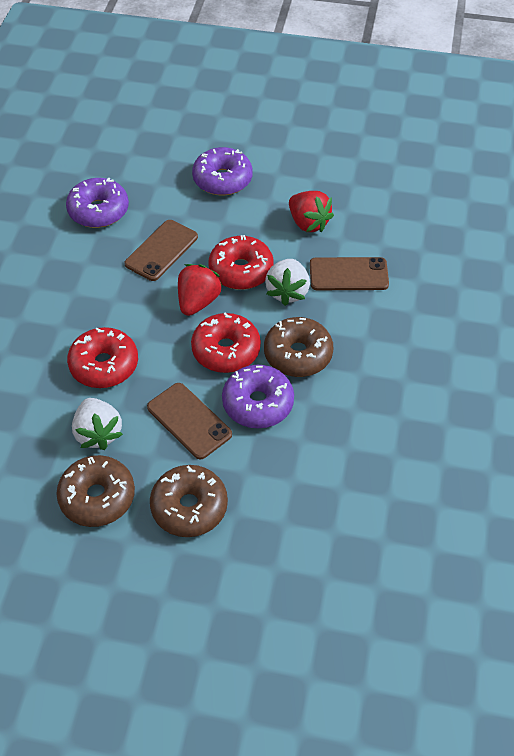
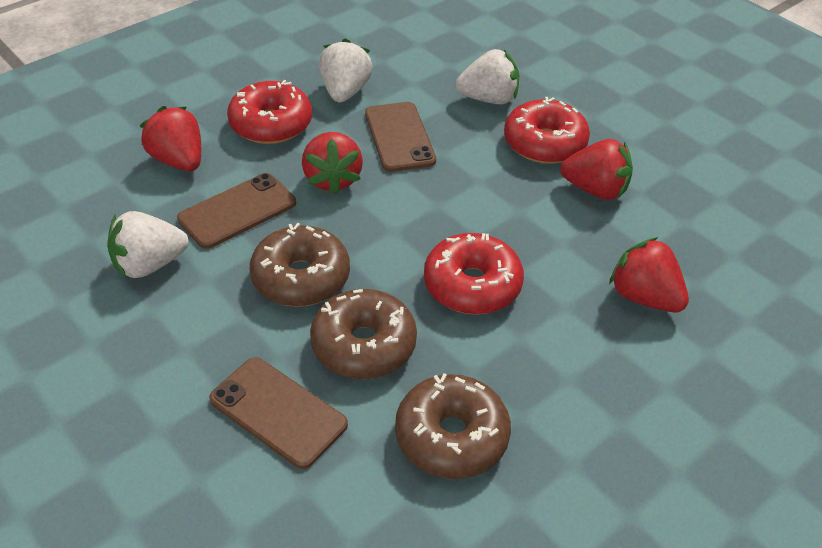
purple donut: 3 -> 0
red strawberry: 2 -> 4
white strawberry: 2 -> 3

